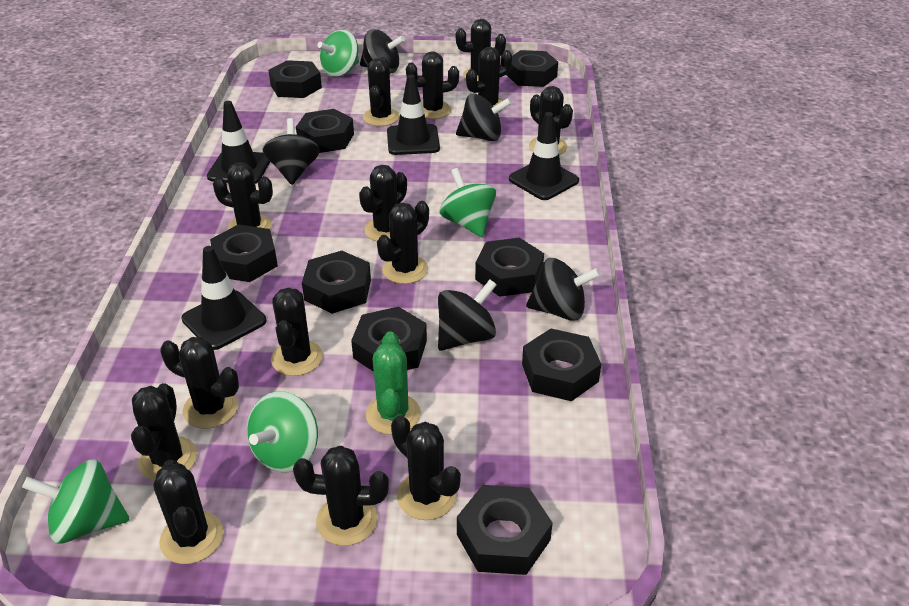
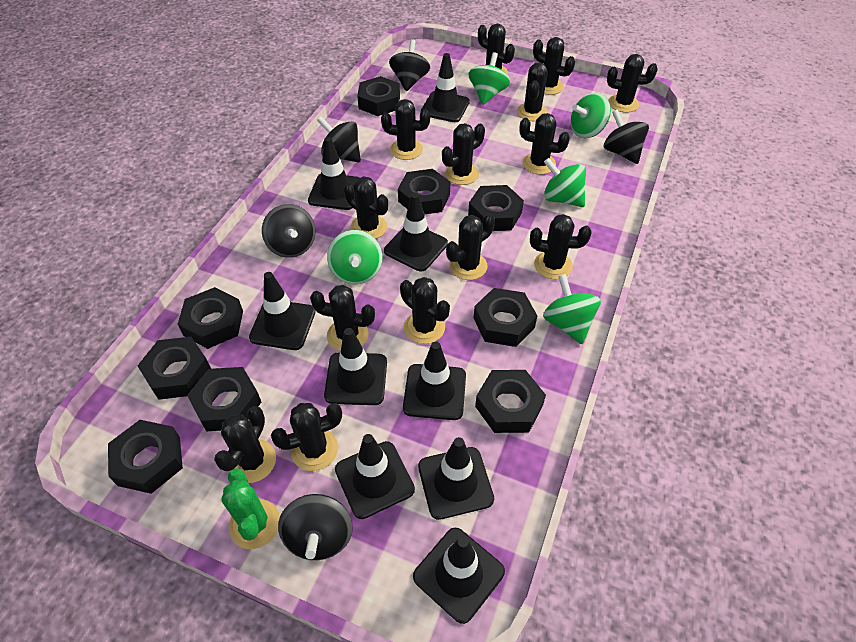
black traffic cone: 4 -> 9
green spinning top: 4 -> 5

